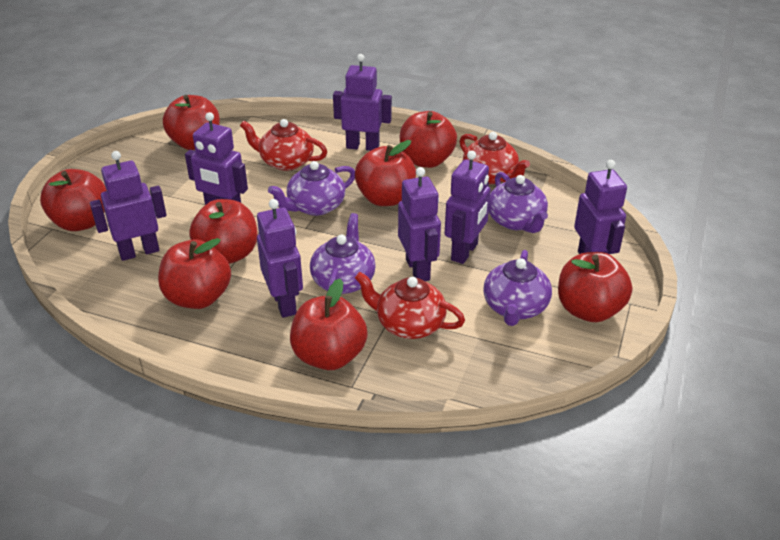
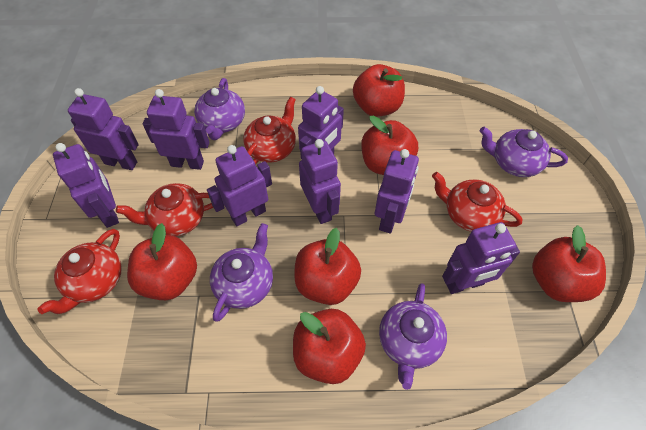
purple robot: 7 -> 8
red apple: 8 -> 6
red teapot: 3 -> 4

